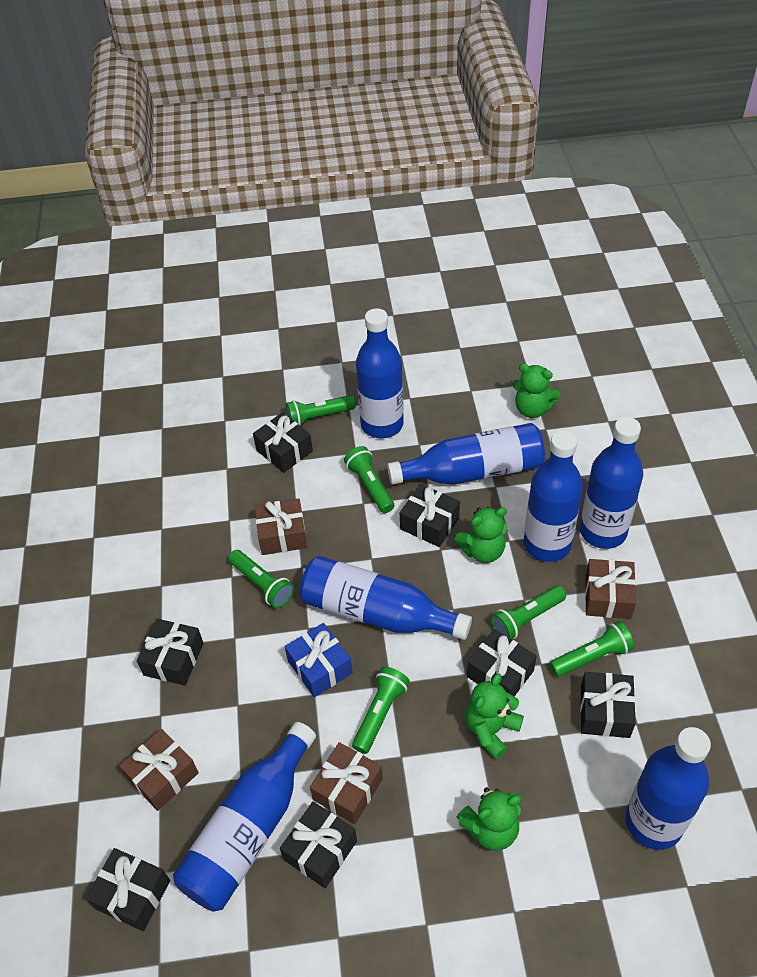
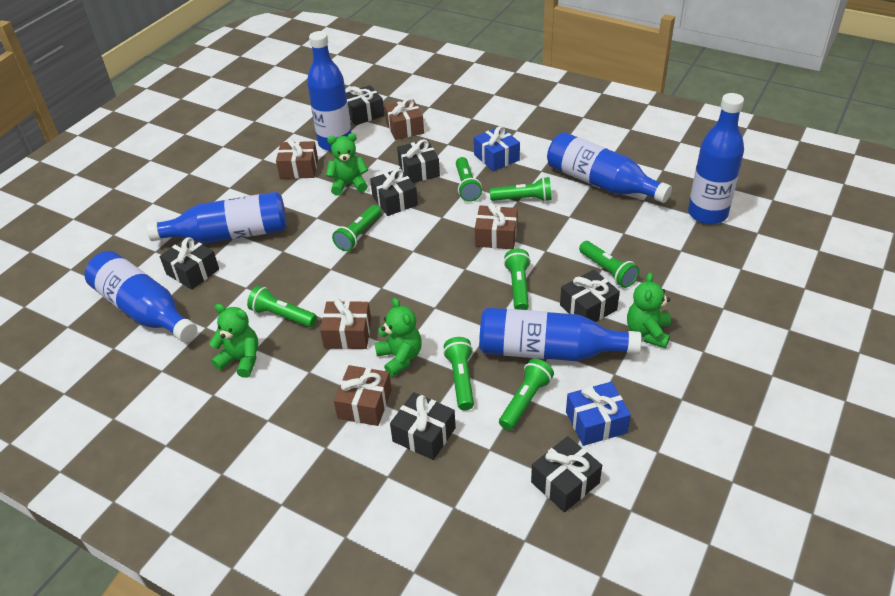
blue bottle: 7 -> 6
blue gift: 1 -> 2
brown gift: 4 -> 5
green flashlight: 6 -> 8

